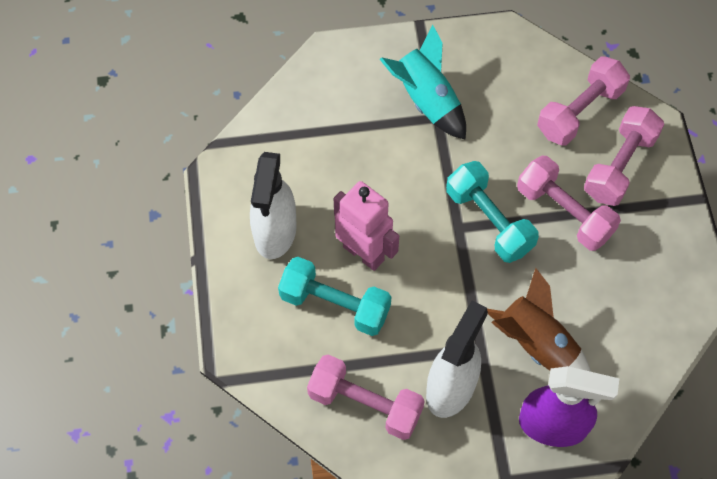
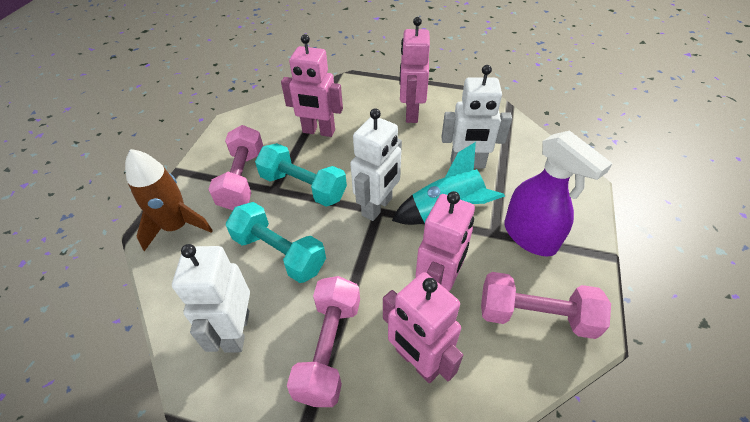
pink dumbbell: 4 -> 3
pink robot: 1 -> 4
white robot: 0 -> 3
white spray bottle: 2 -> 0

